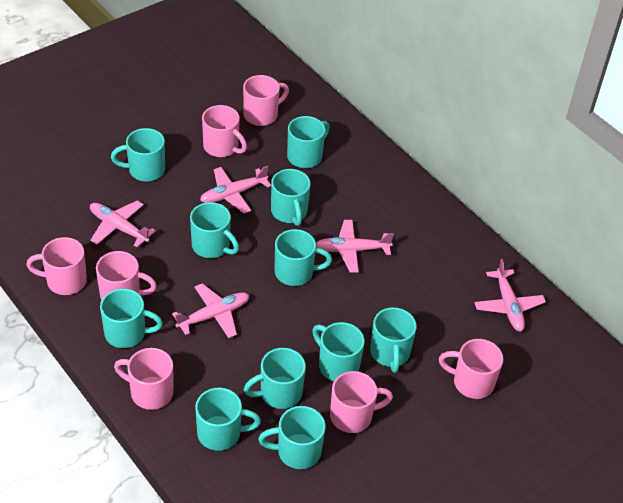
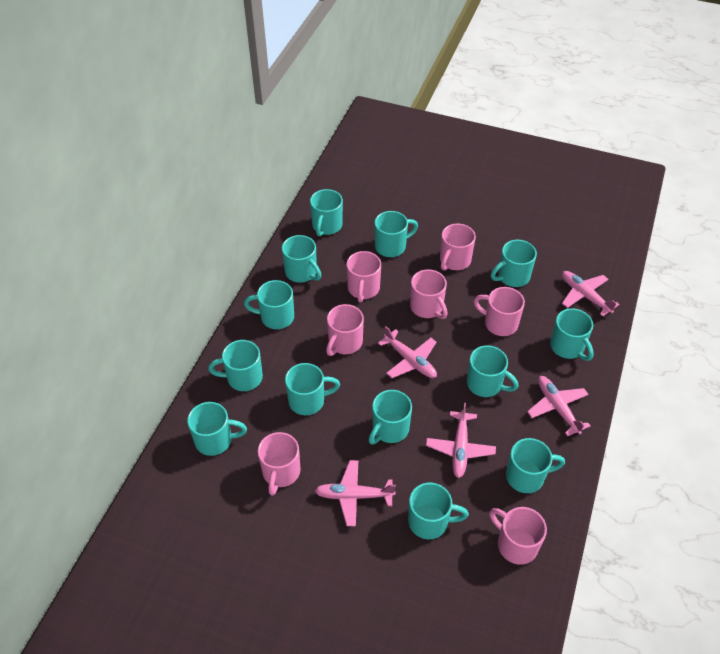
turquoise mug: 11 -> 13

